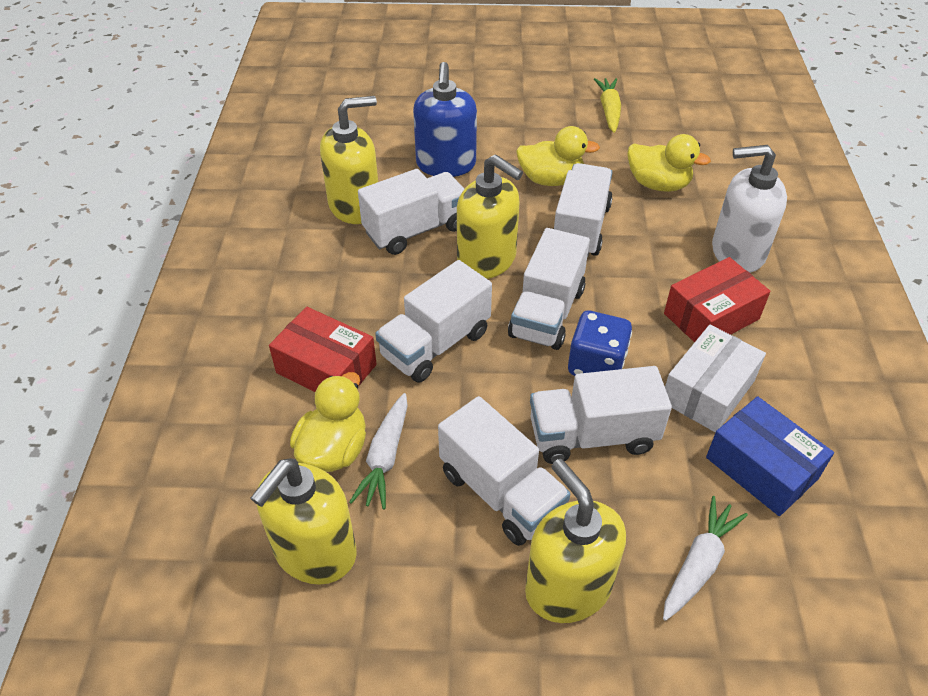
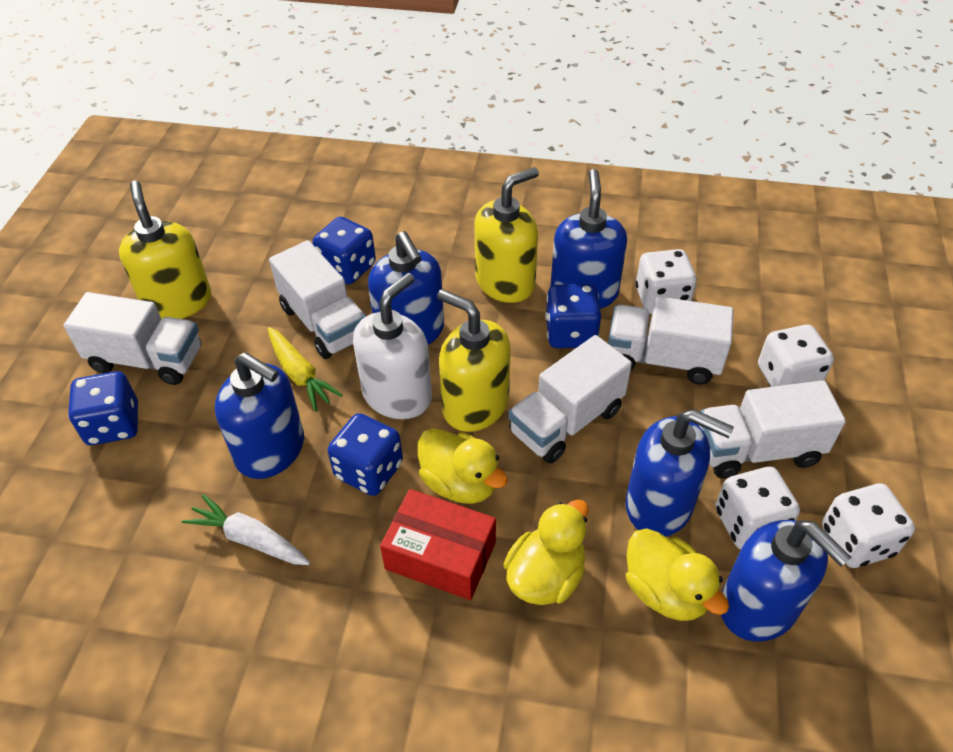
blue box: 1 -> 0
blue dice: 1 -> 4
blue soap dispenser: 1 -> 5
red box: 2 -> 1
white box: 1 -> 0
white carrot: 2 -> 1
white dice: 0 -> 4
white truck: 6 -> 5
yellow soap dispenser: 4 -> 3

